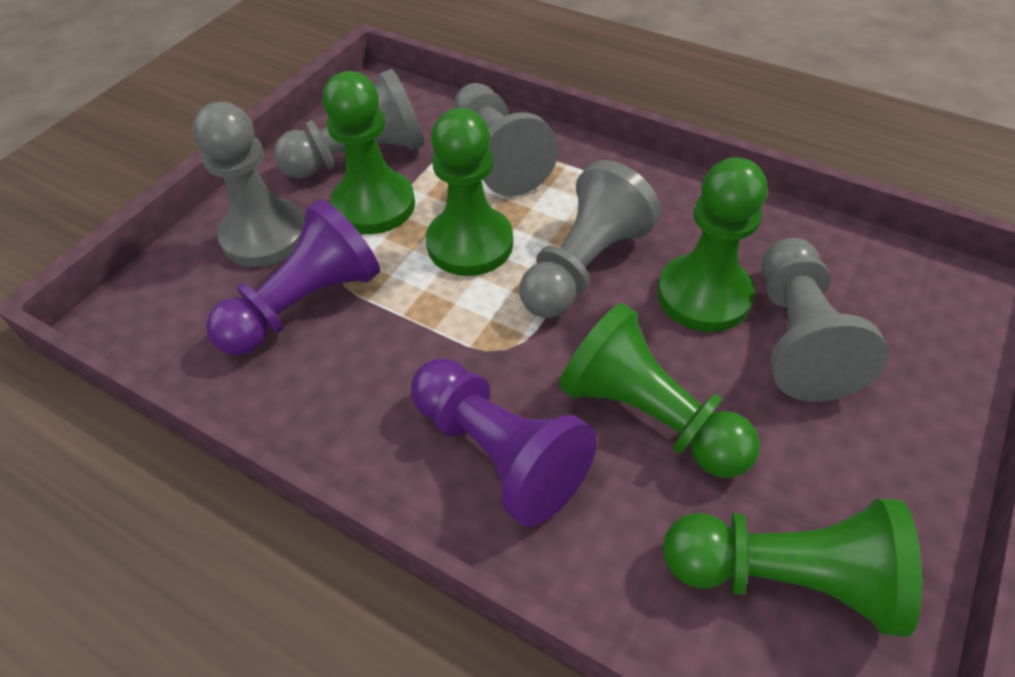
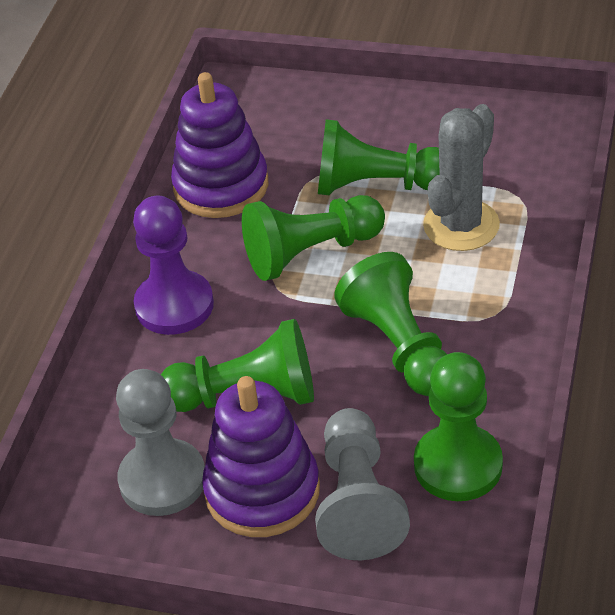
grey cactus: 0 -> 1
grey pawn: 5 -> 2
purple pawn: 2 -> 1
purple stacking toy: 0 -> 2

